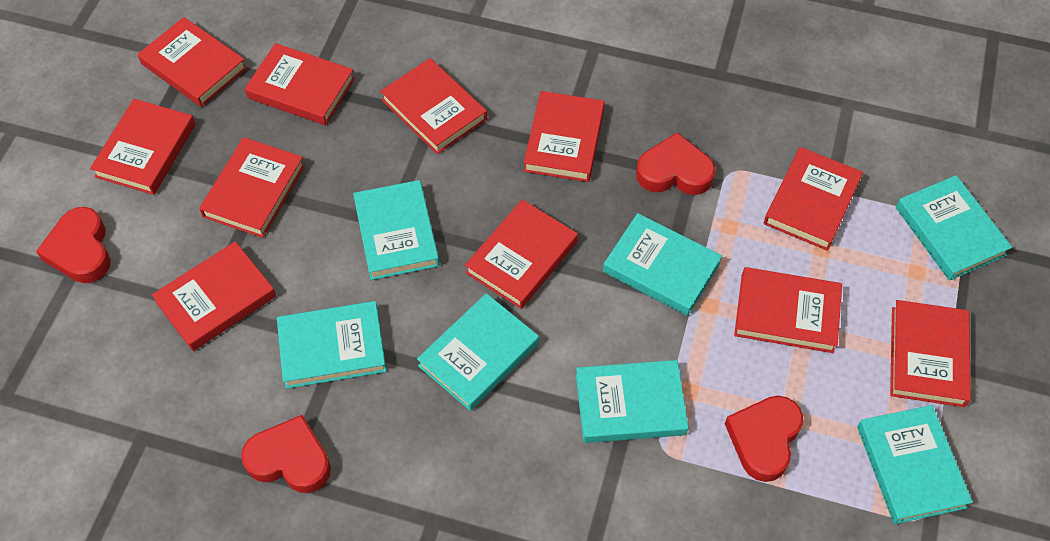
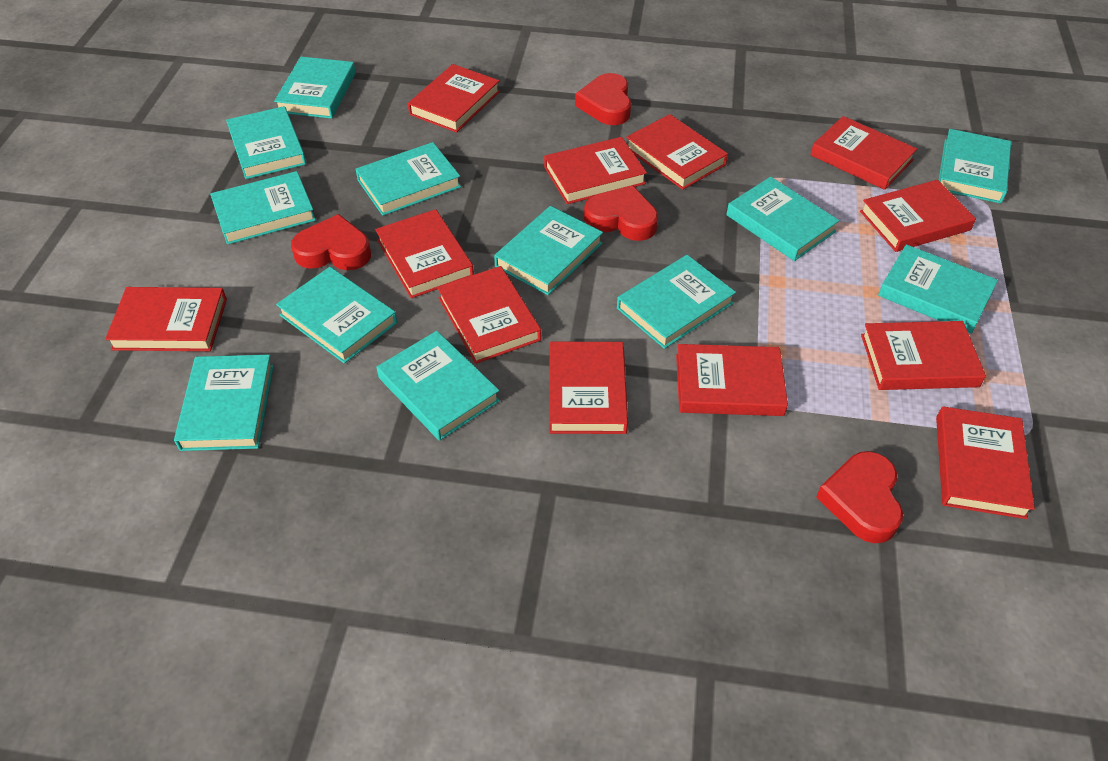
red book: 11 -> 12
turquoise book: 7 -> 12

